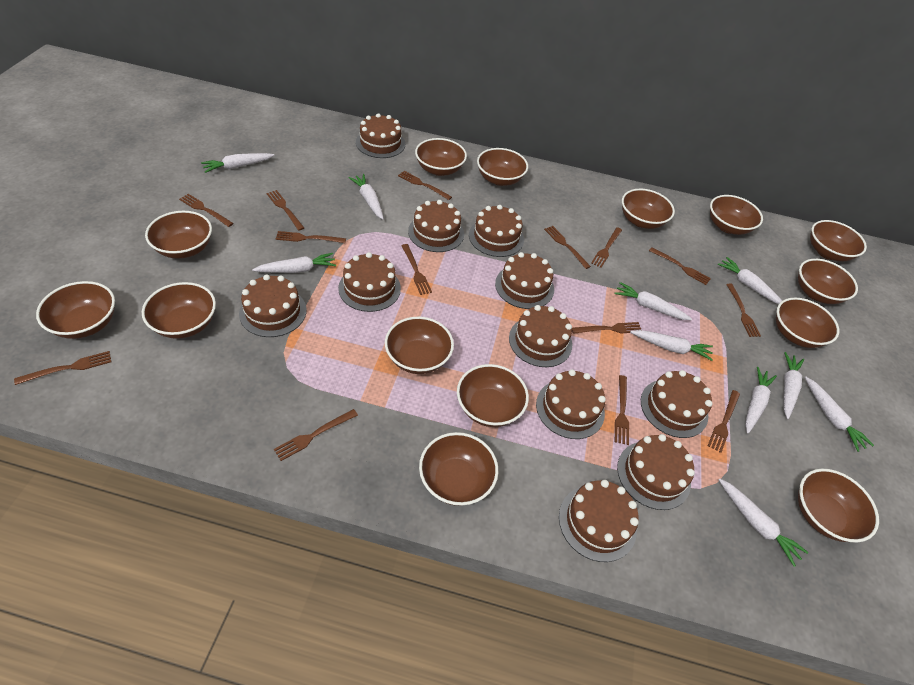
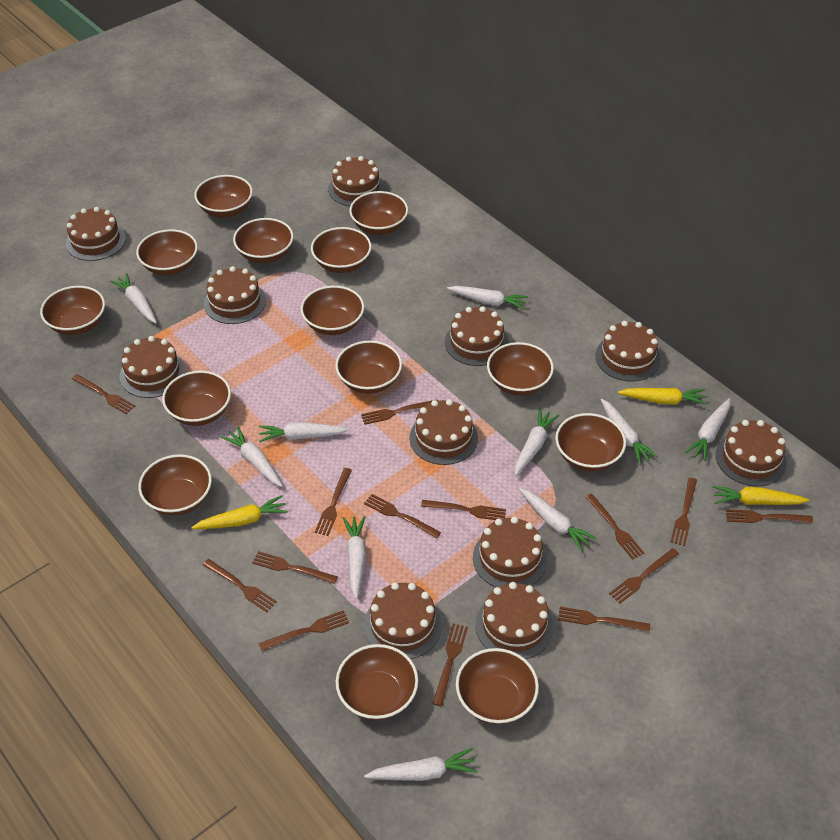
yellow carrot: 0 -> 3

